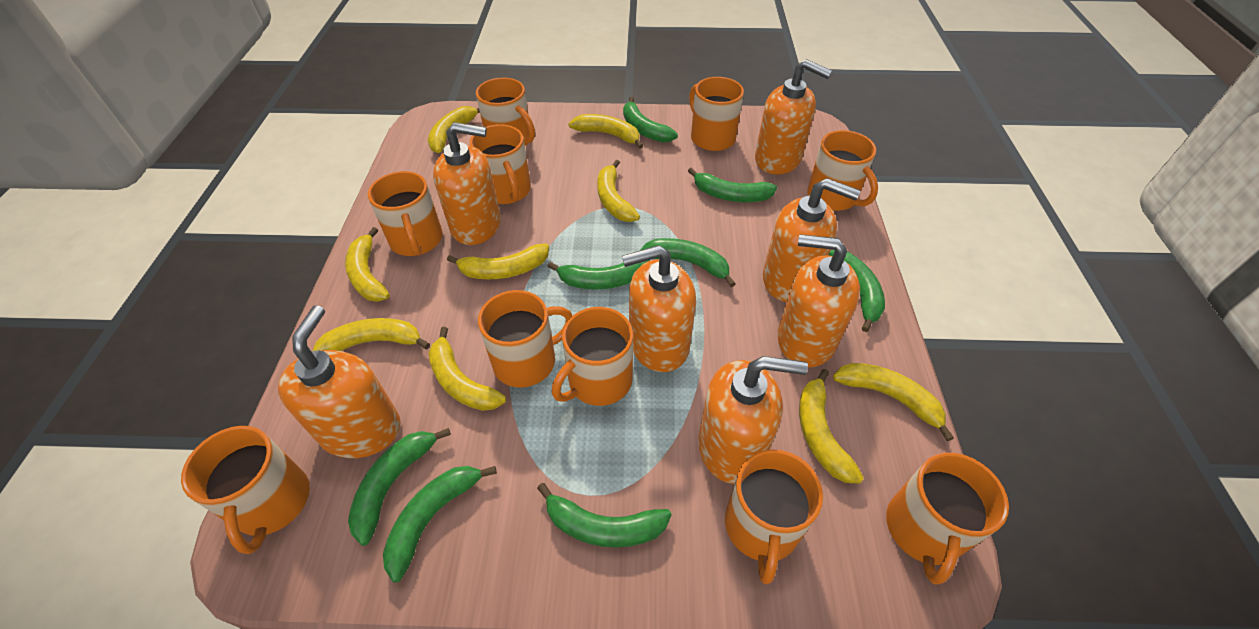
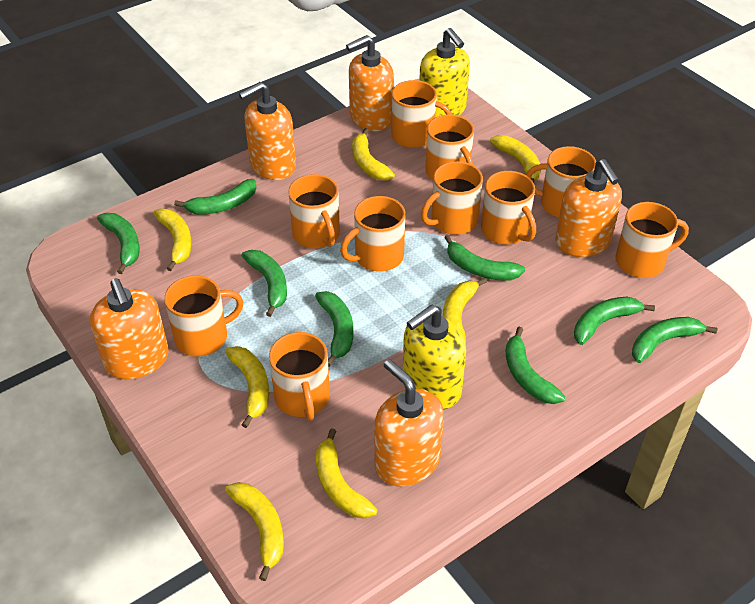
orange soap dispenser: 7 -> 5
yellow banana: 9 -> 7
yellow soap dispenser: 0 -> 2

